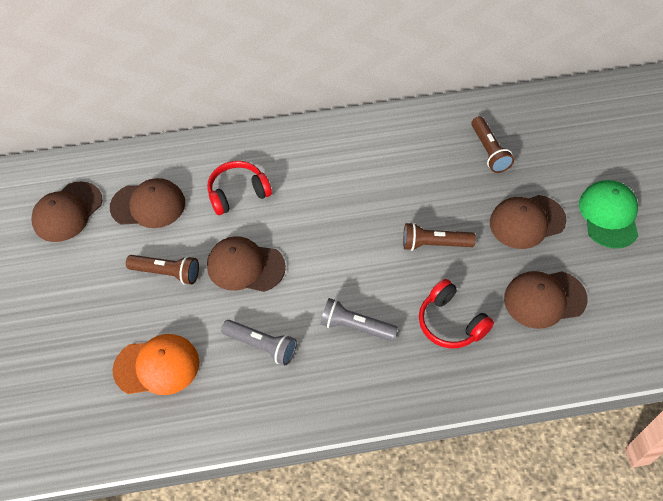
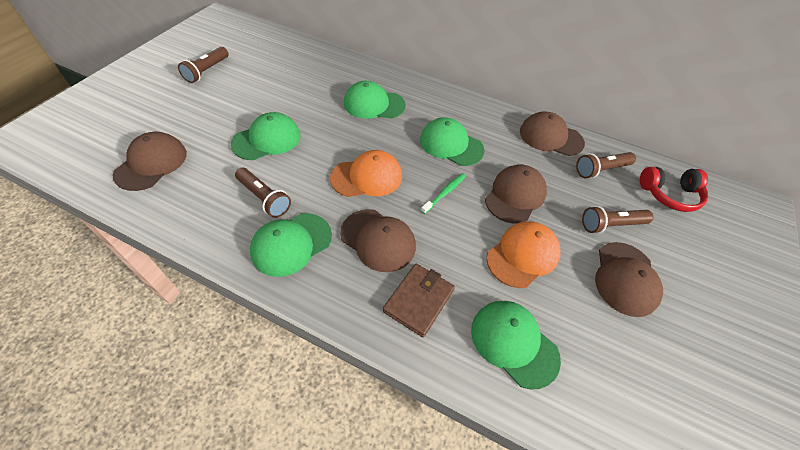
brown flashlight: 3 -> 4
brown wallet: 0 -> 1
green cap: 1 -> 5
green toothbrush: 0 -> 1
grey flashlight: 2 -> 0
orange cap: 1 -> 2
red headphones: 2 -> 1

